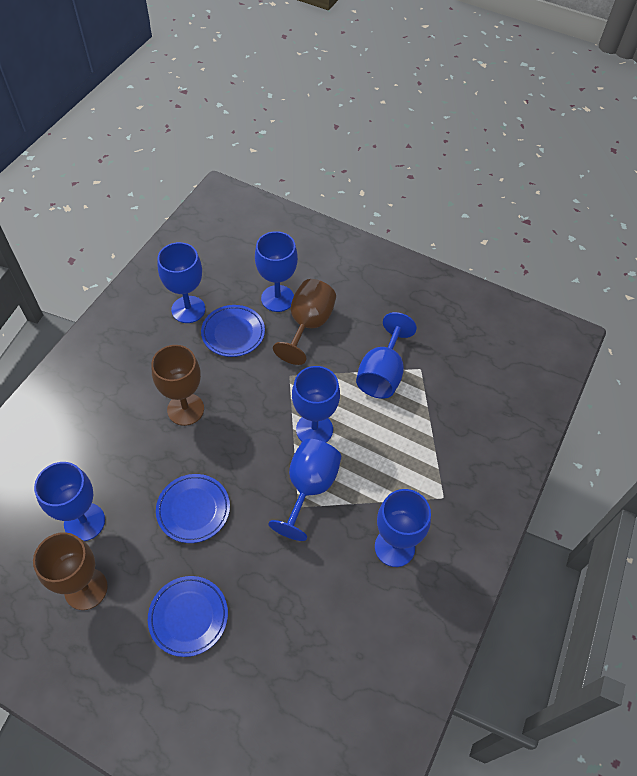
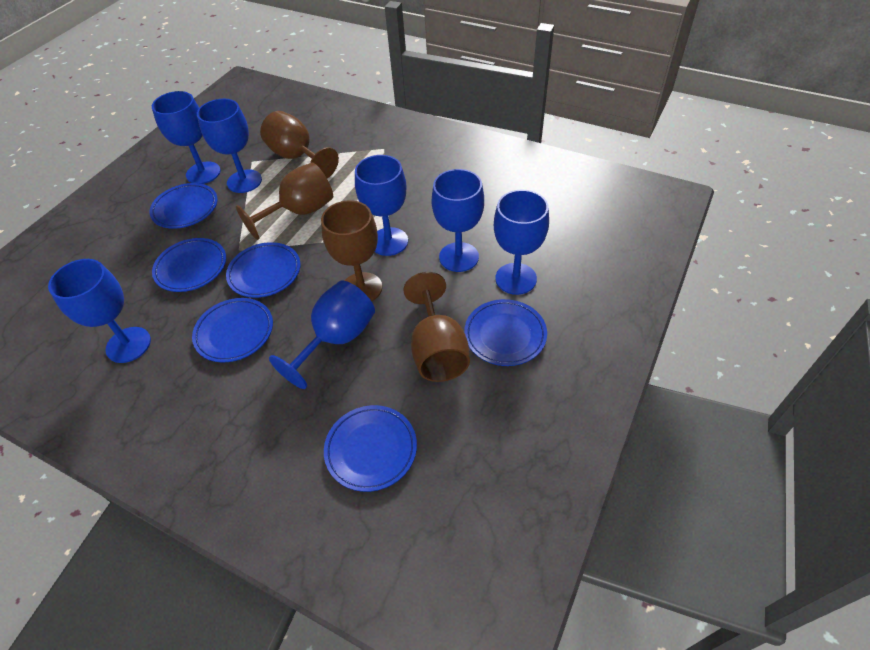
blue plate: 3 -> 6
brown goblet: 3 -> 4

